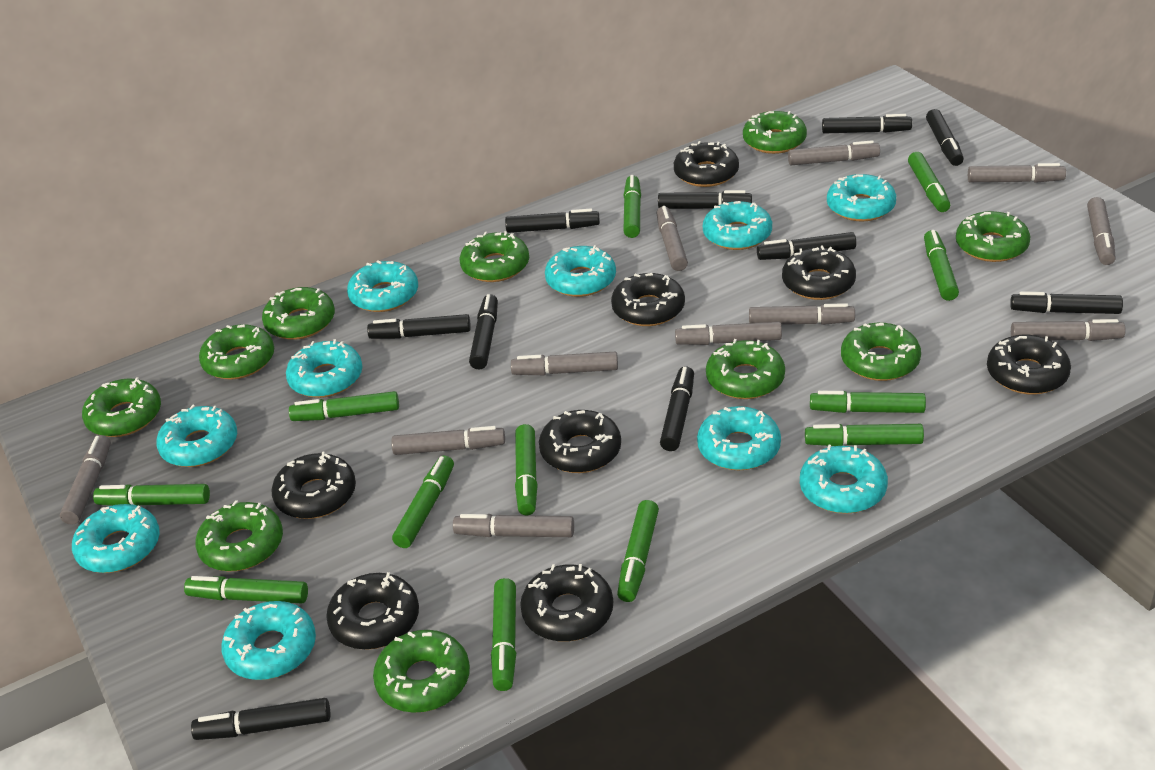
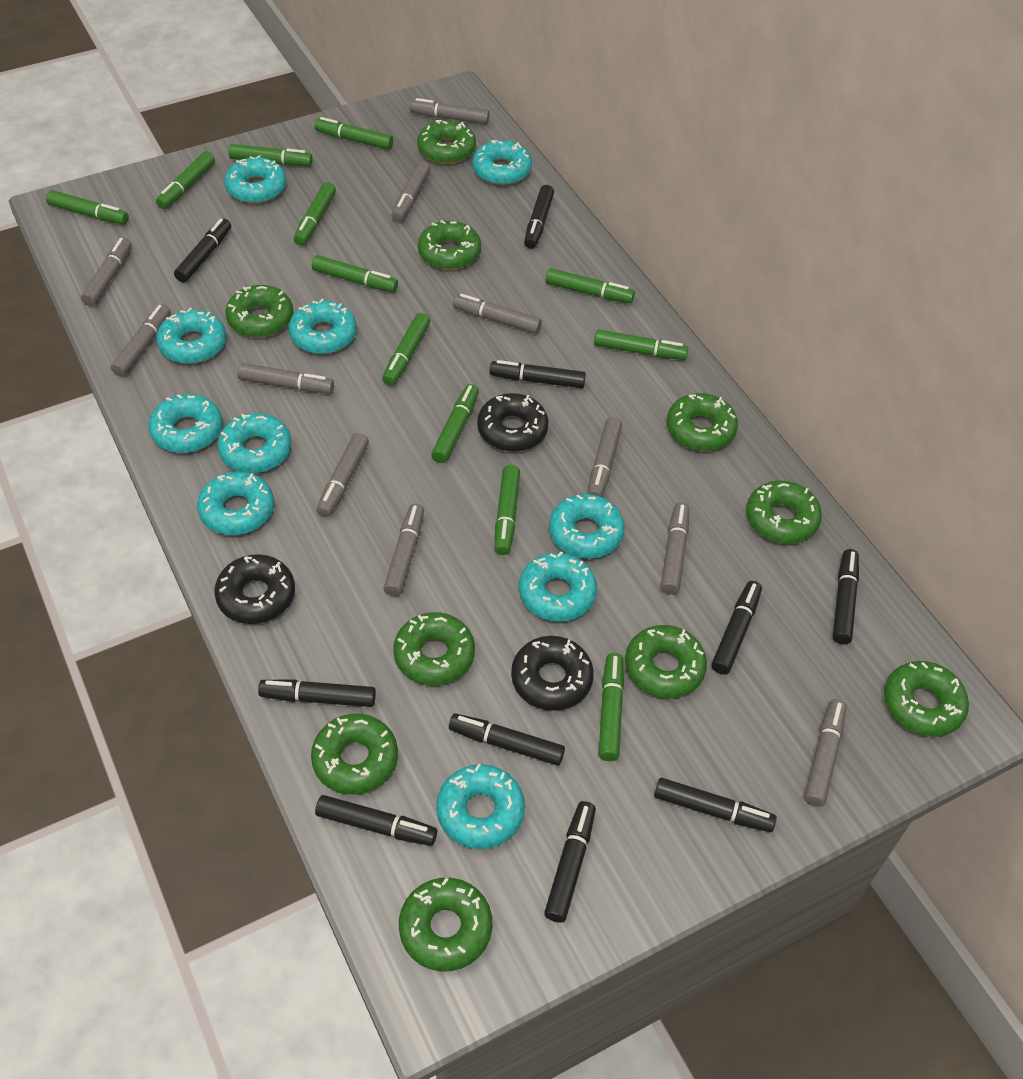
black donut: 8 -> 3

